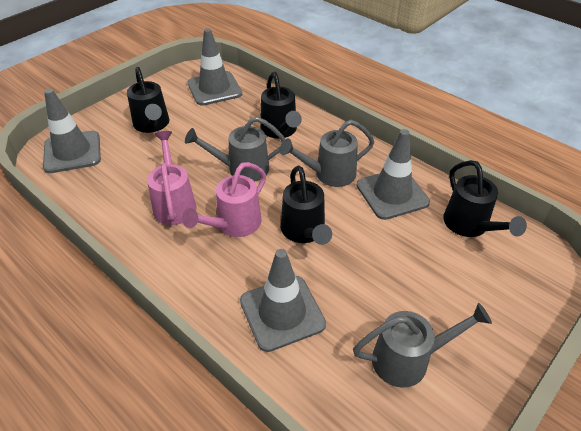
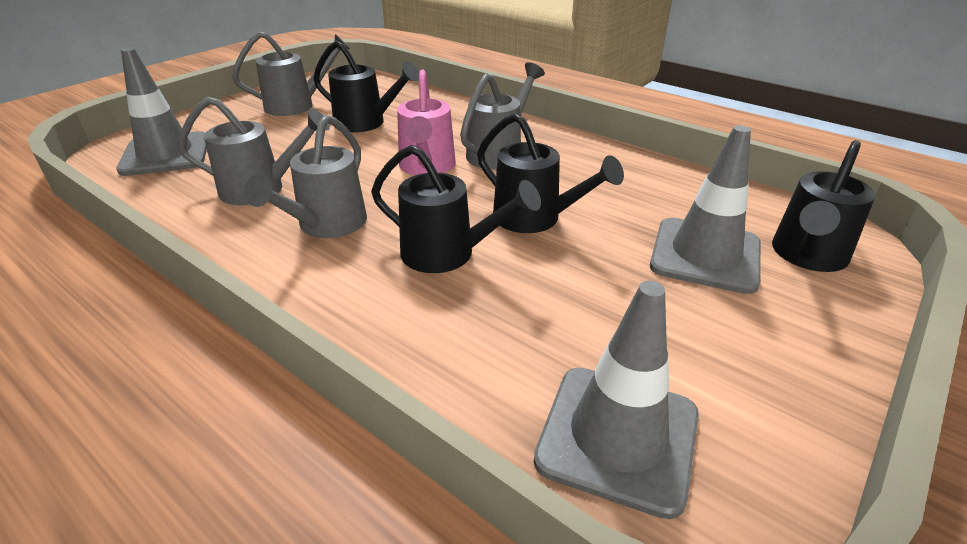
grey traffic cone: 4 -> 3
grey watering can: 3 -> 4
pink watering can: 2 -> 1

